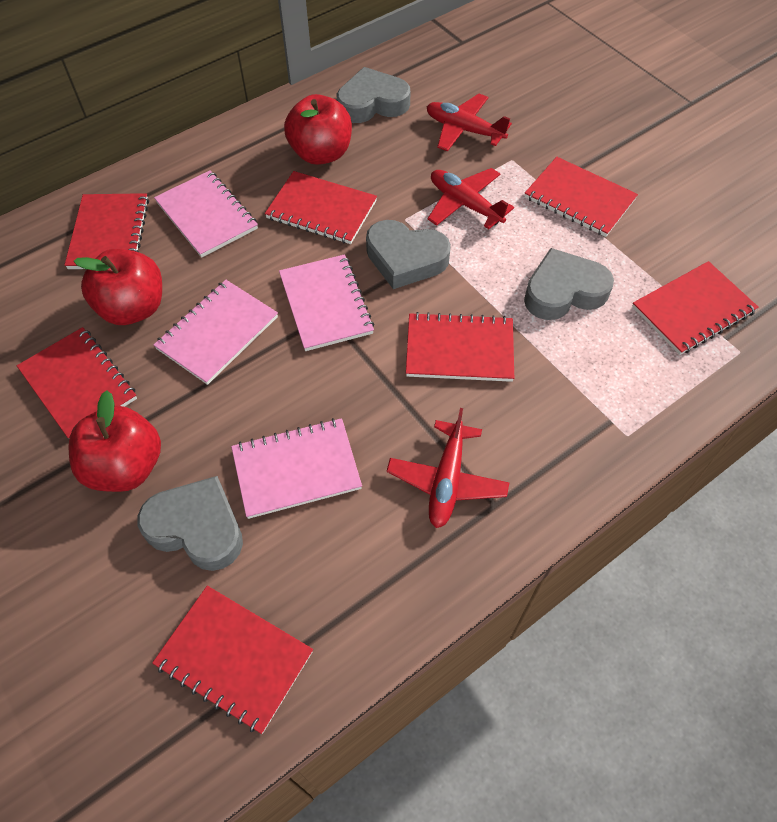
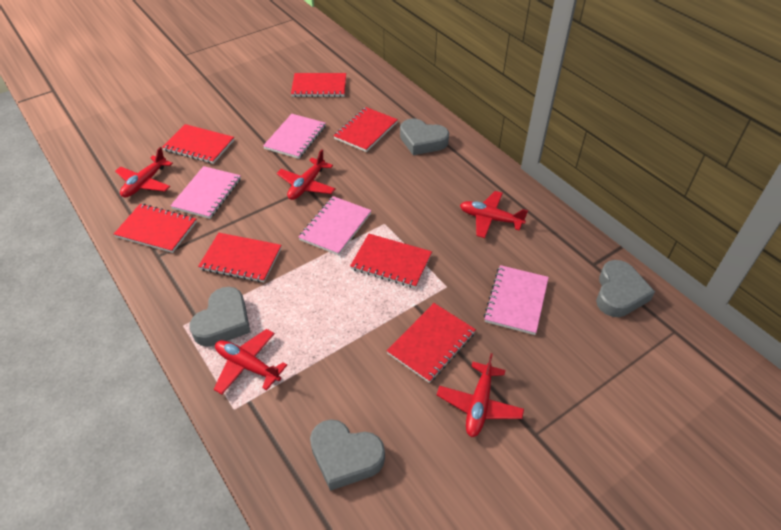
red apple: 3 -> 0
red plane: 3 -> 5

